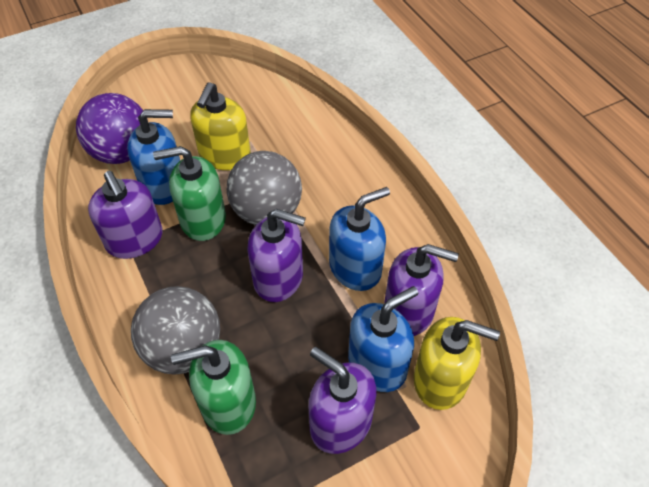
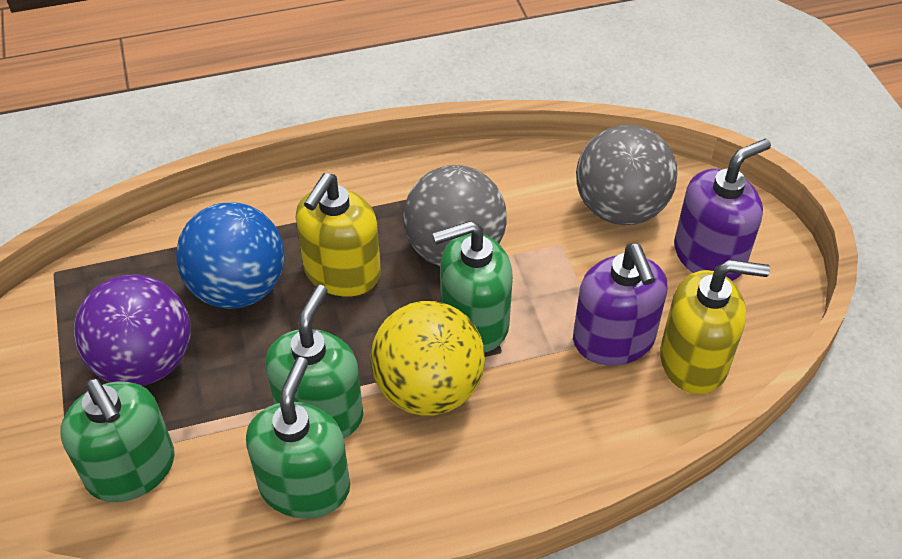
blue ball: 0 -> 1
blue soap dispenser: 3 -> 0
green soap dispenser: 2 -> 4
purple soap dispenser: 4 -> 2
yellow ball: 0 -> 1

